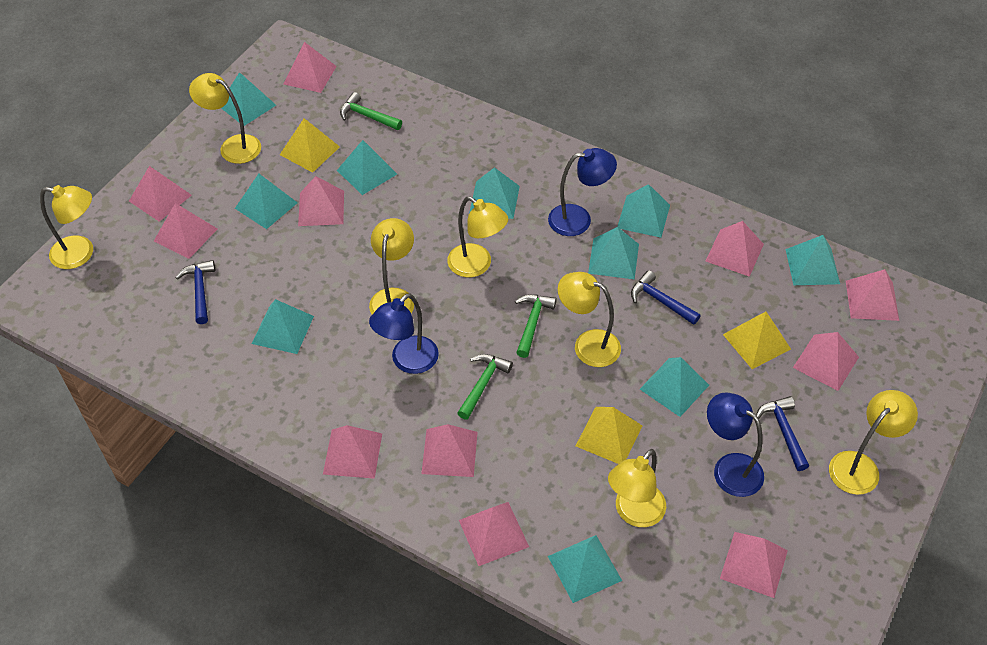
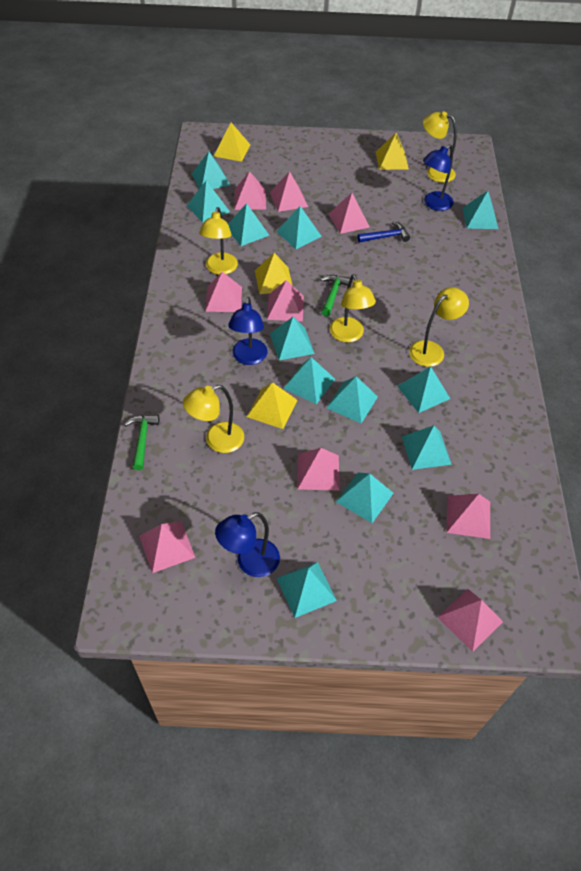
blue hammer: 3 -> 1
green hammer: 3 -> 2
pink pyramid: 11 -> 9
turquoise pyramid: 10 -> 12
yellow lamp: 7 -> 5
yellow pyramid: 3 -> 4

